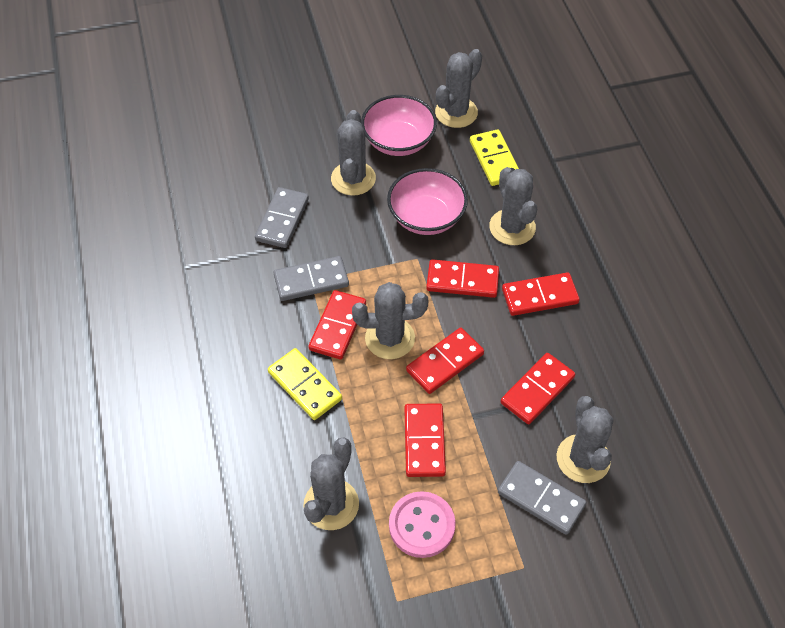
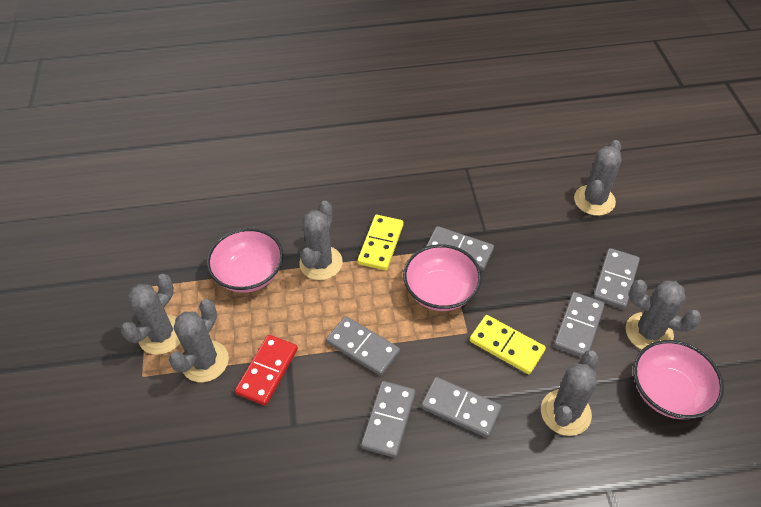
grey domino: 3 -> 6
pink bowl: 2 -> 3
pink button: 1 -> 0
red domino: 6 -> 1

